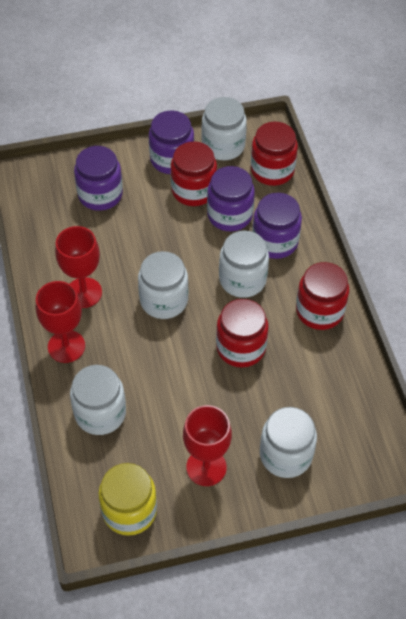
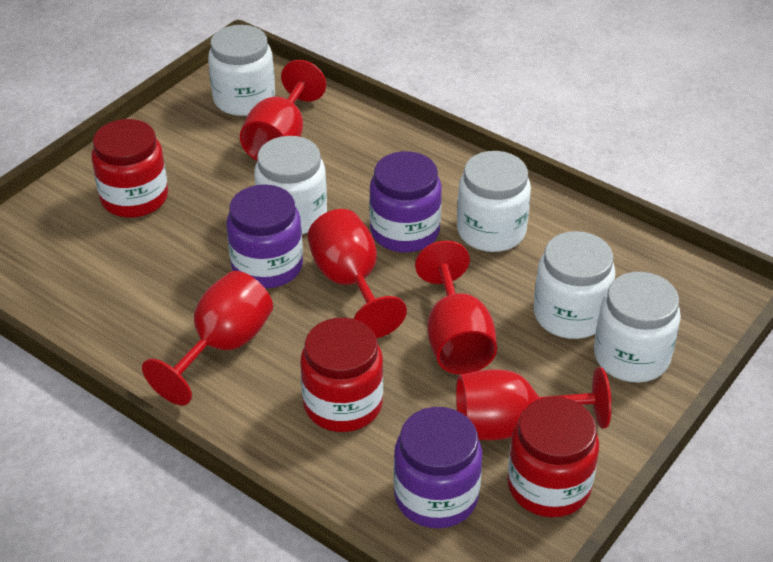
purple jar: 4 -> 3
red goblet: 3 -> 5
red jar: 4 -> 3
yellow jar: 1 -> 0

